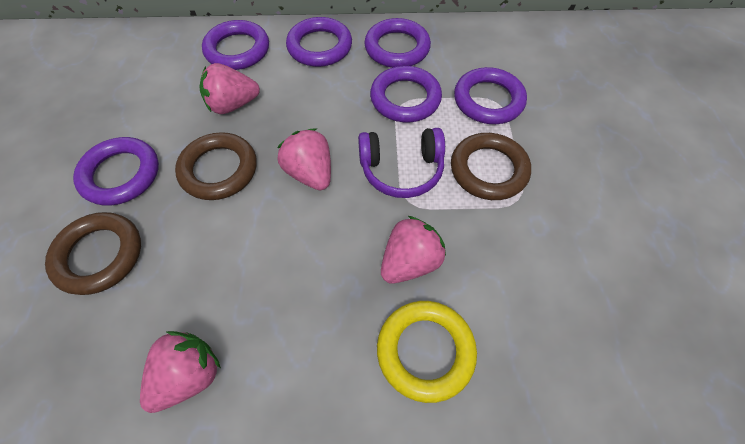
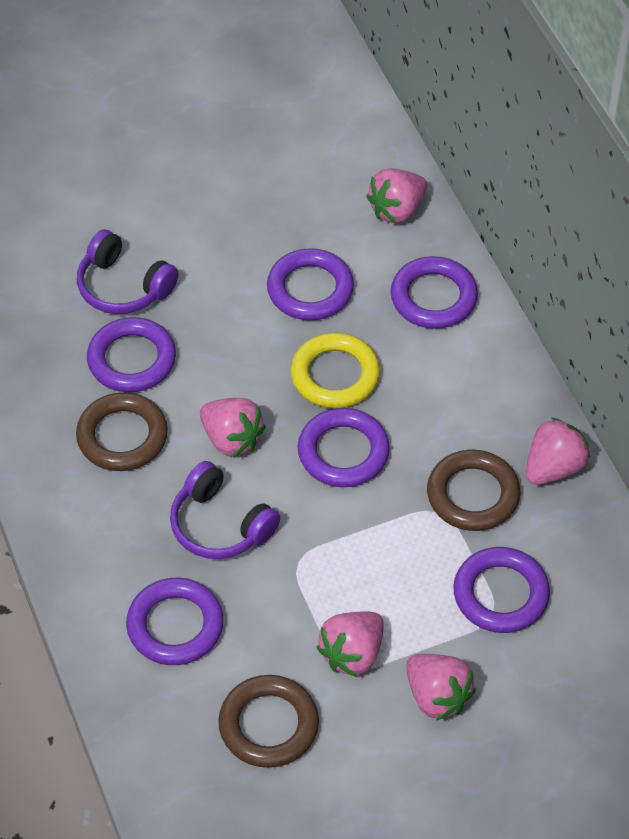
pink strawberry: 4 -> 5
purple headphones: 1 -> 2

